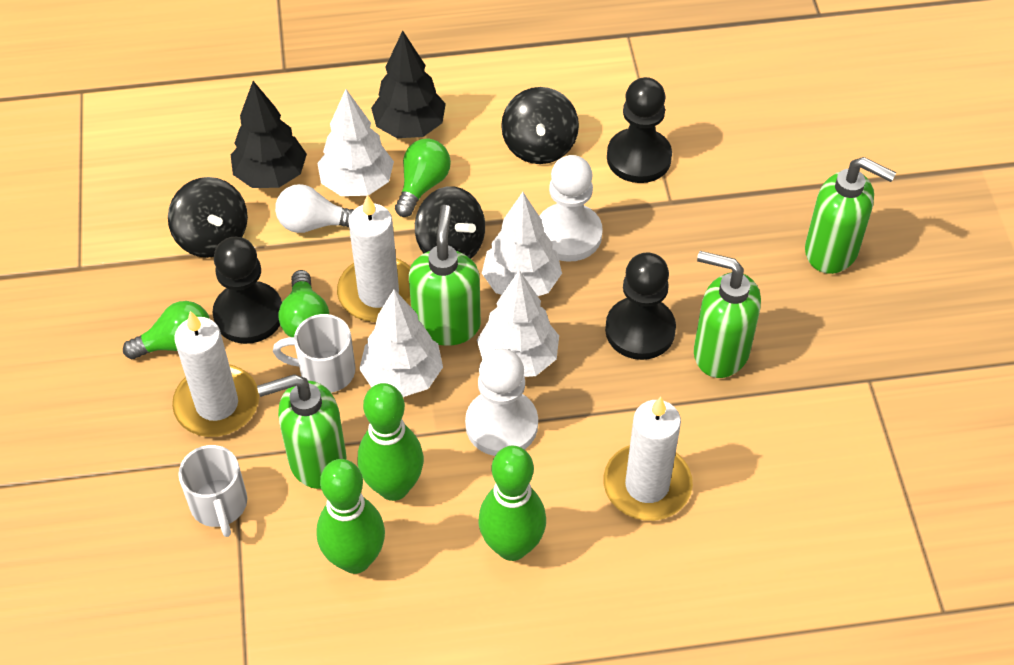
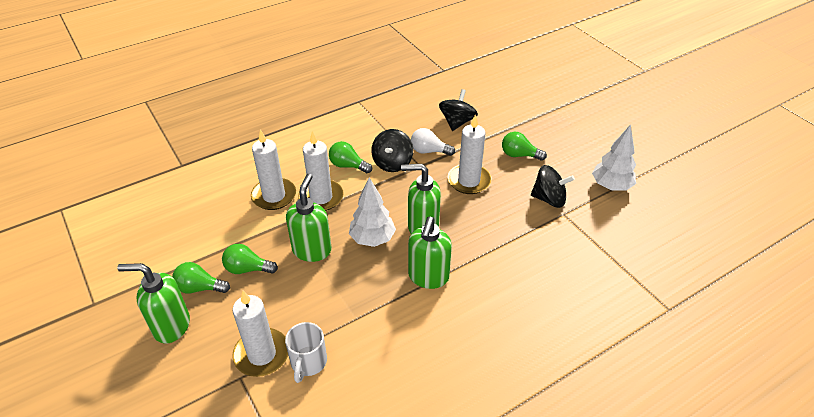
black pawn: 3 -> 0
black tree: 2 -> 0
green bowling pin: 3 -> 0
green light bulb: 3 -> 4
white candle: 3 -> 4
white mug: 2 -> 1
white pawn: 2 -> 0
white tree: 4 -> 2

